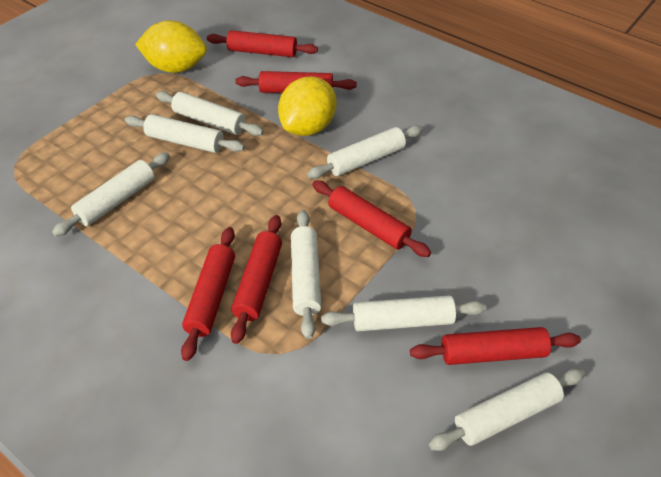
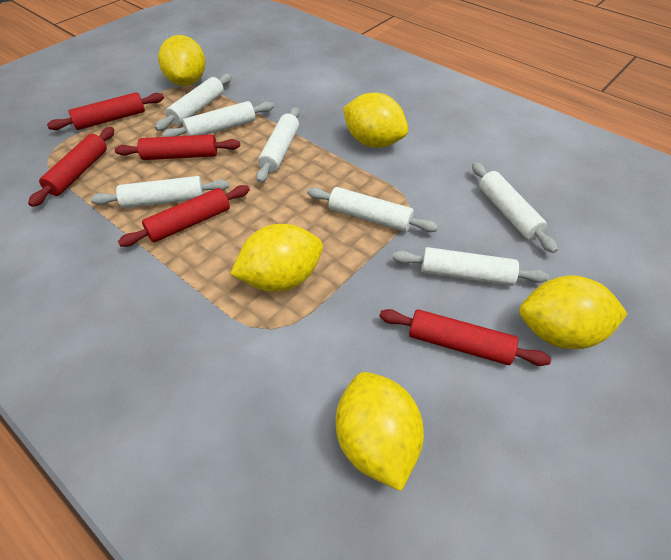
red rolling pin: 6 -> 5
yellow lemon: 2 -> 5

